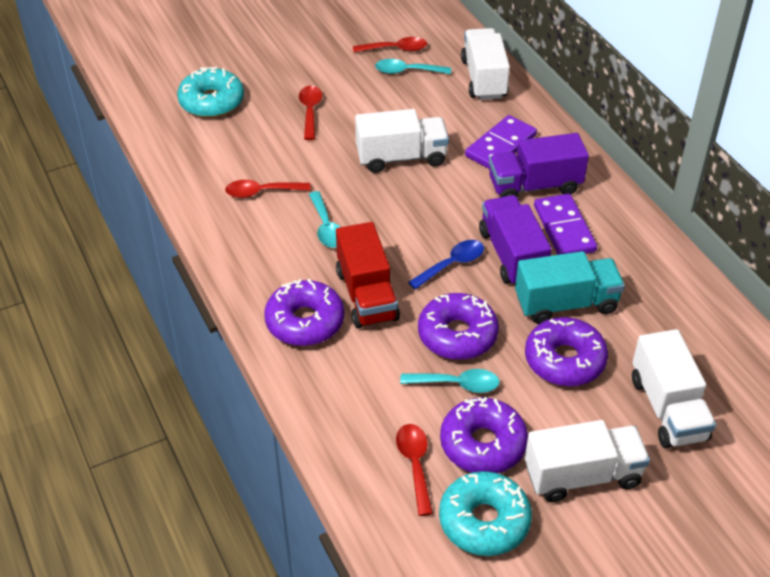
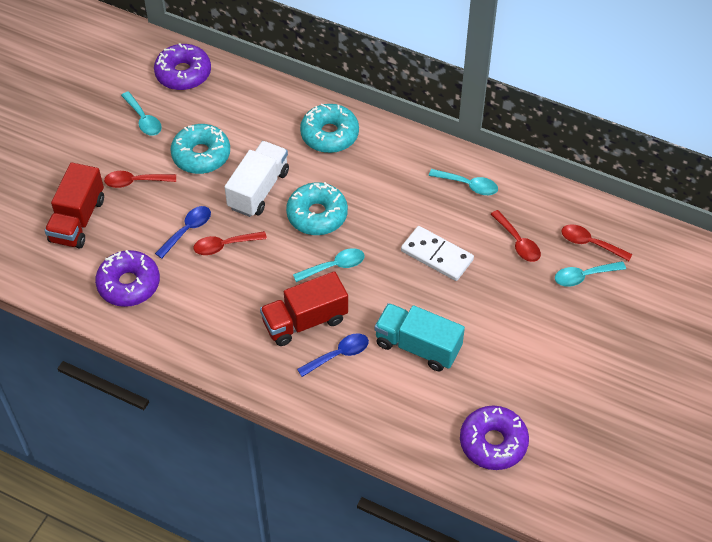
blue spoon: 1 -> 2
purple domino: 2 -> 0
purple donut: 4 -> 3
purple truck: 2 -> 0
red truck: 1 -> 2
turquoise donut: 2 -> 3
turquoise spoon: 3 -> 4
white domino: 0 -> 1
white truck: 4 -> 1

